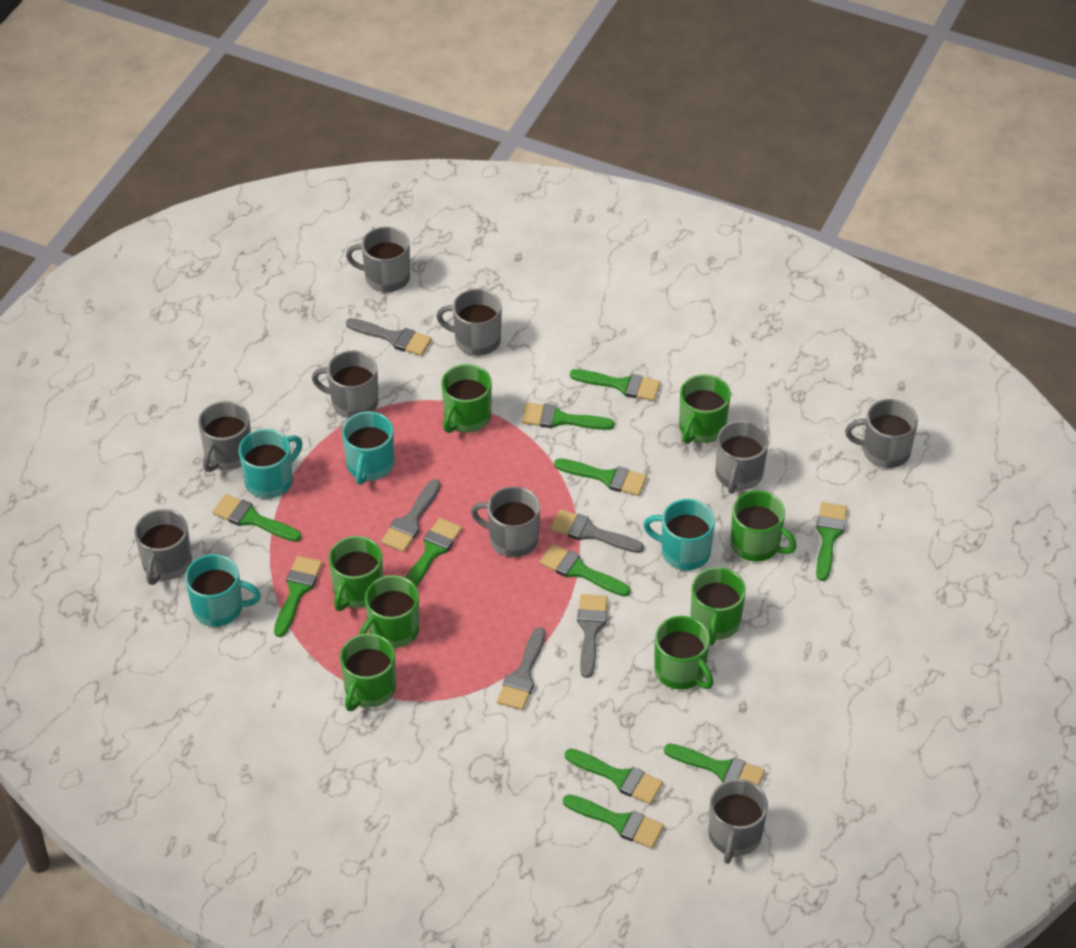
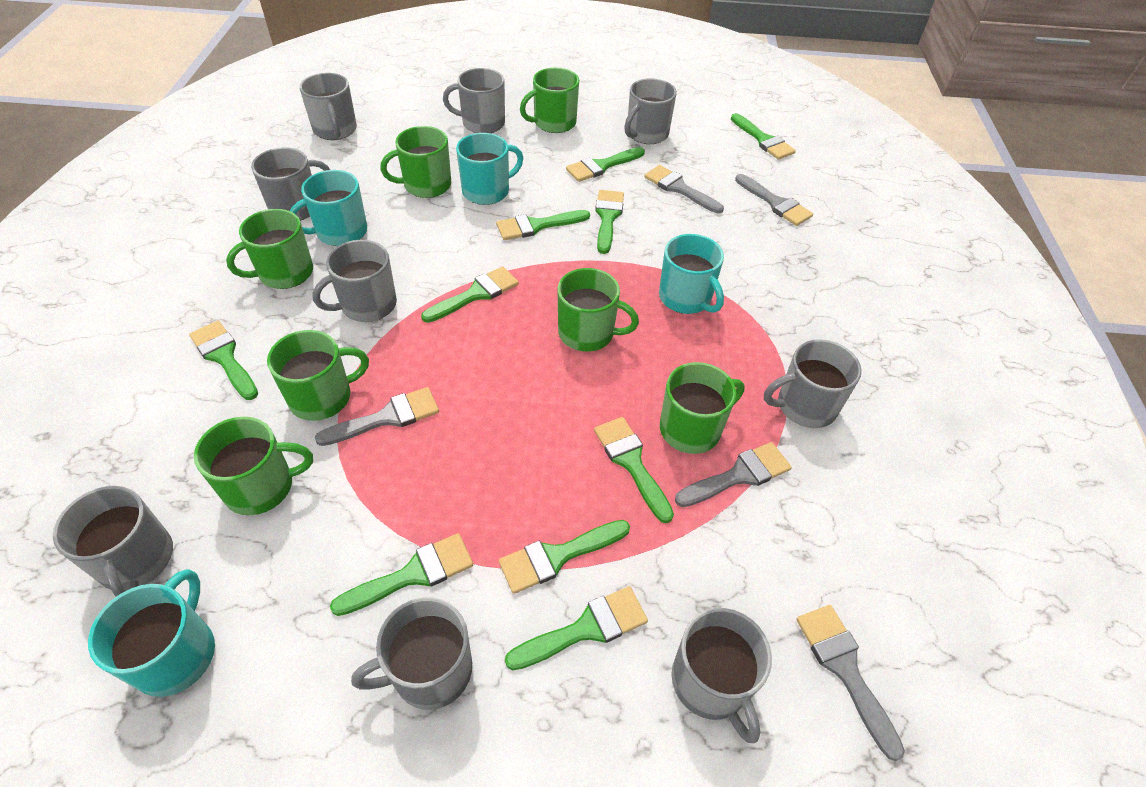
green brush: 11 -> 10
green mug: 8 -> 7

